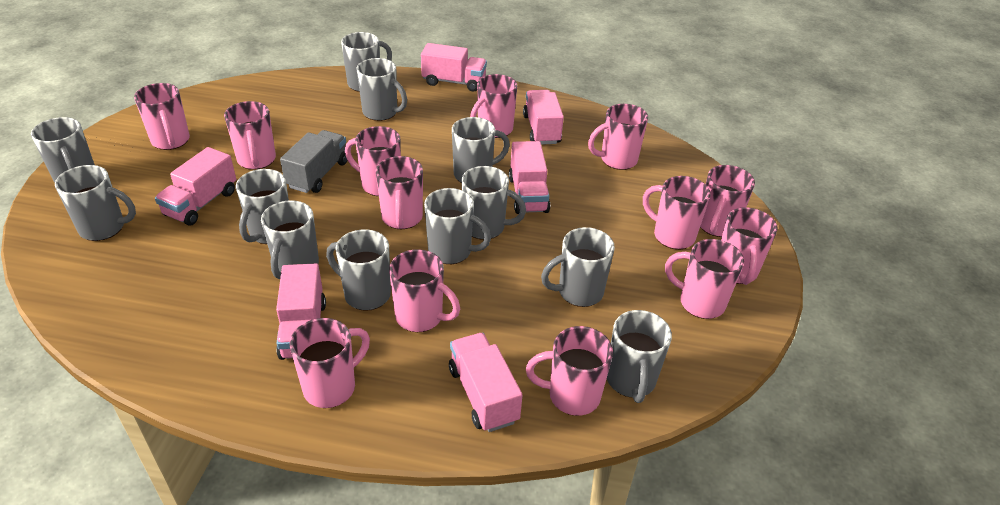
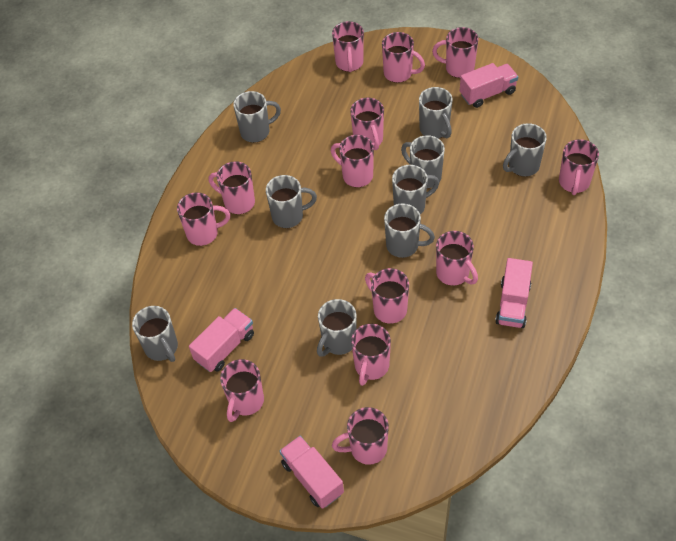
grey mug: 12 -> 9
grey truck: 1 -> 0
pink truck: 6 -> 4

